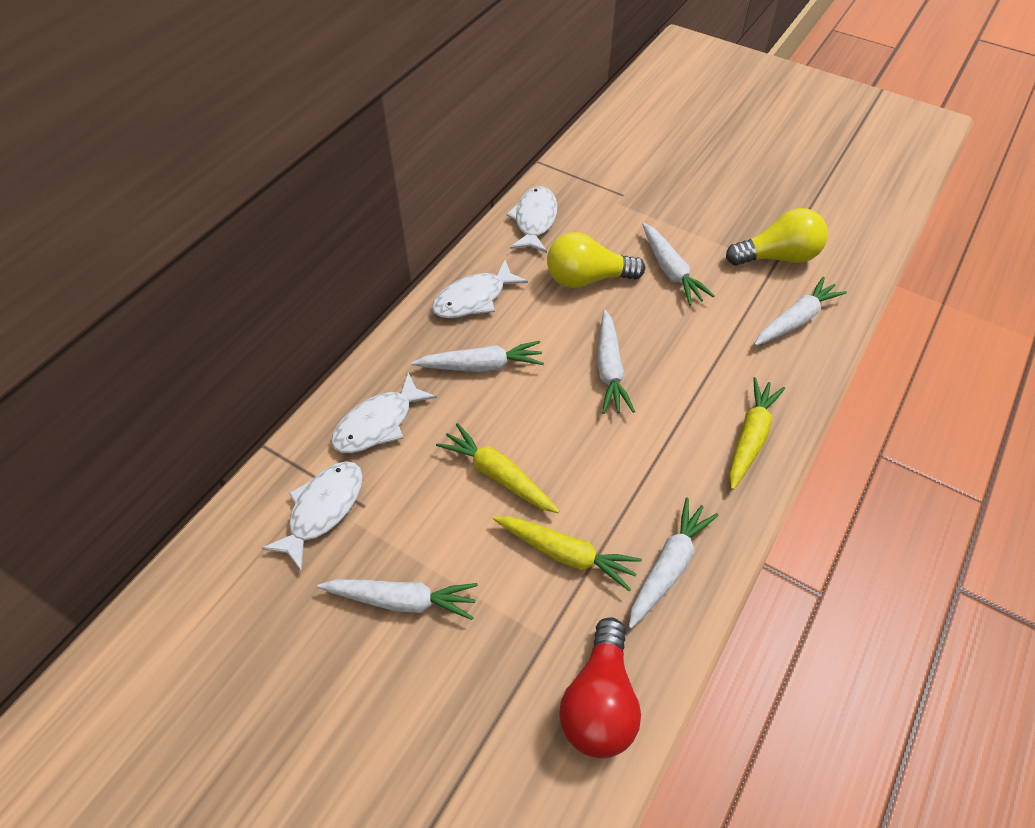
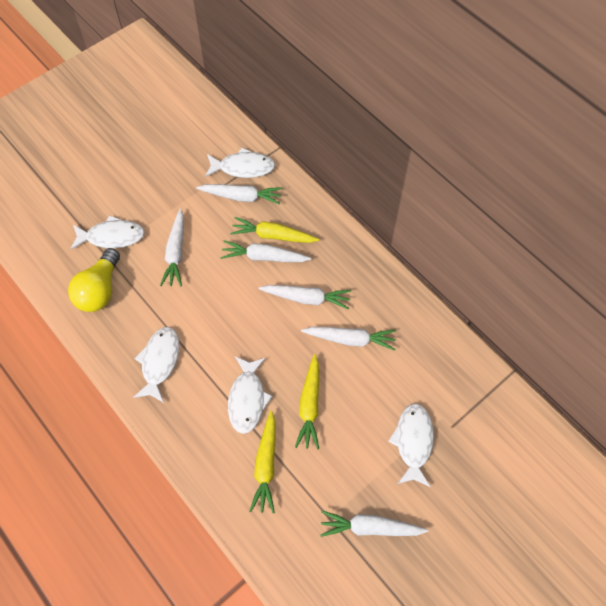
red light bulb: 1 -> 0
white fish: 4 -> 5
yellow light bulb: 2 -> 1

